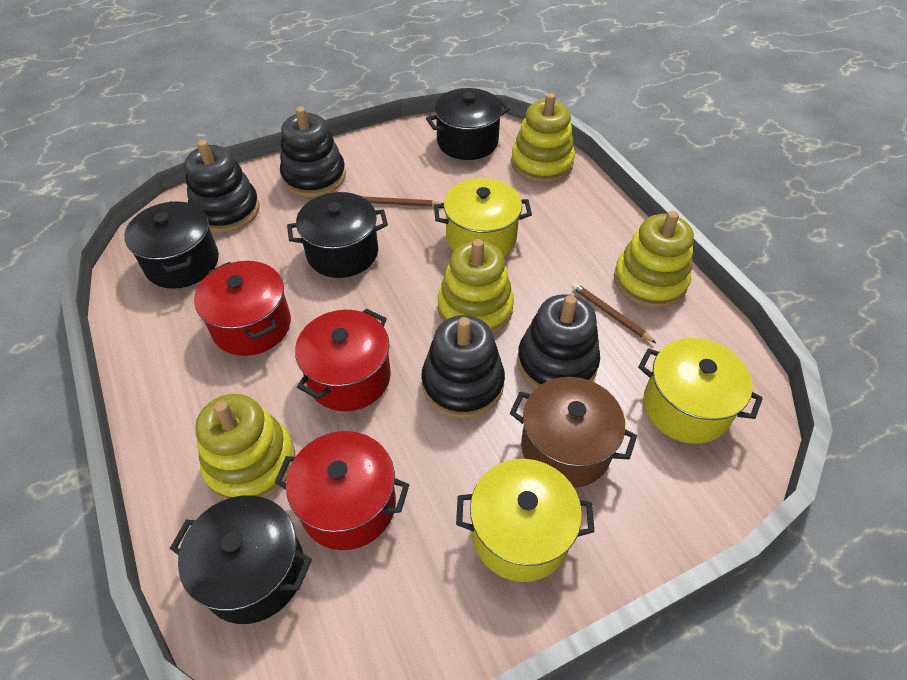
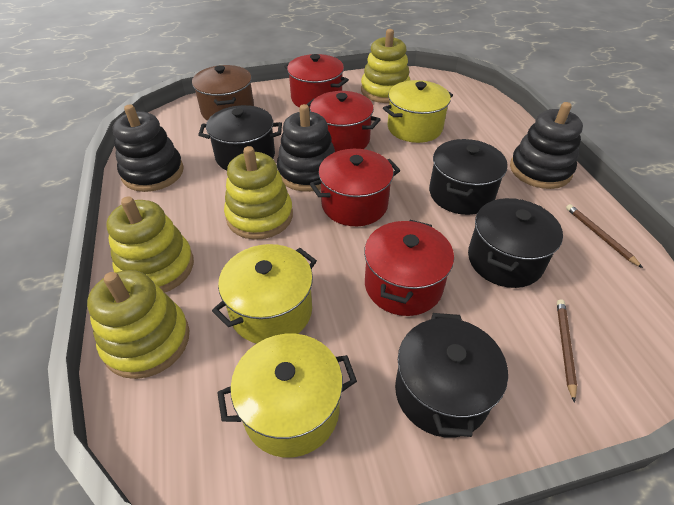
black stacking toy: 4 -> 3
red pot: 3 -> 4

